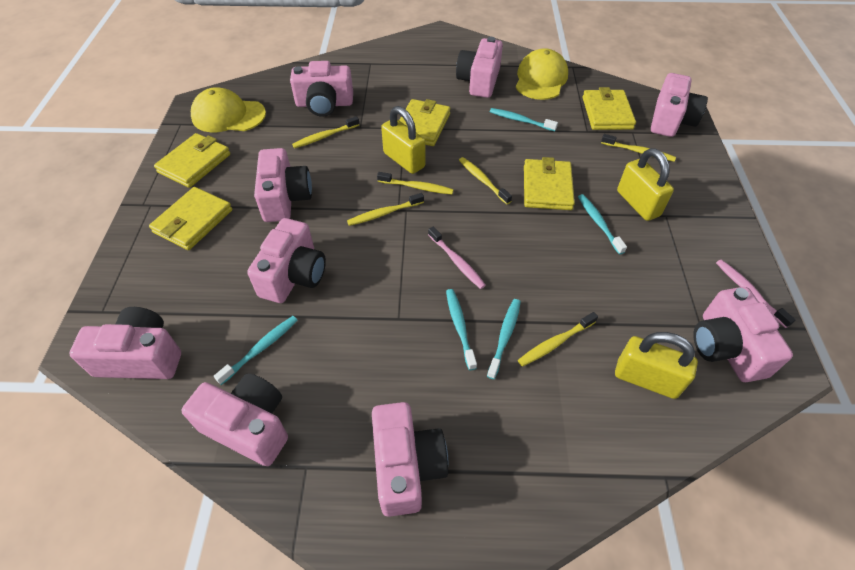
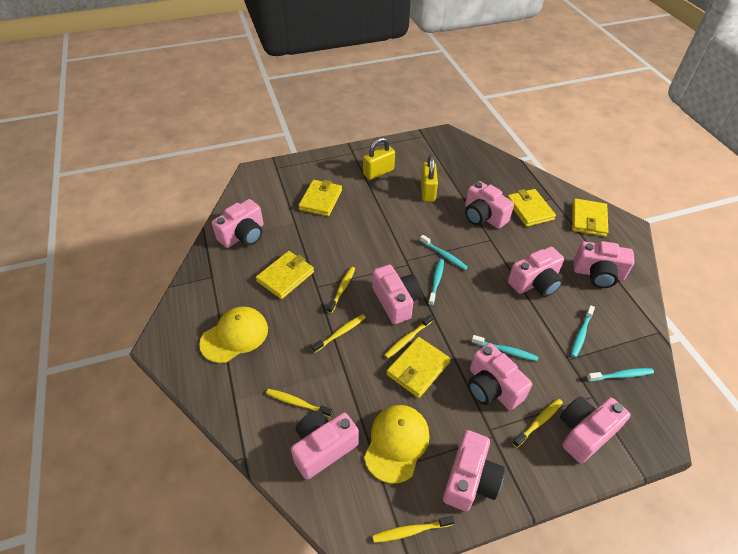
pink toothbrush: 2 -> 0
yellow padlock: 3 -> 2

